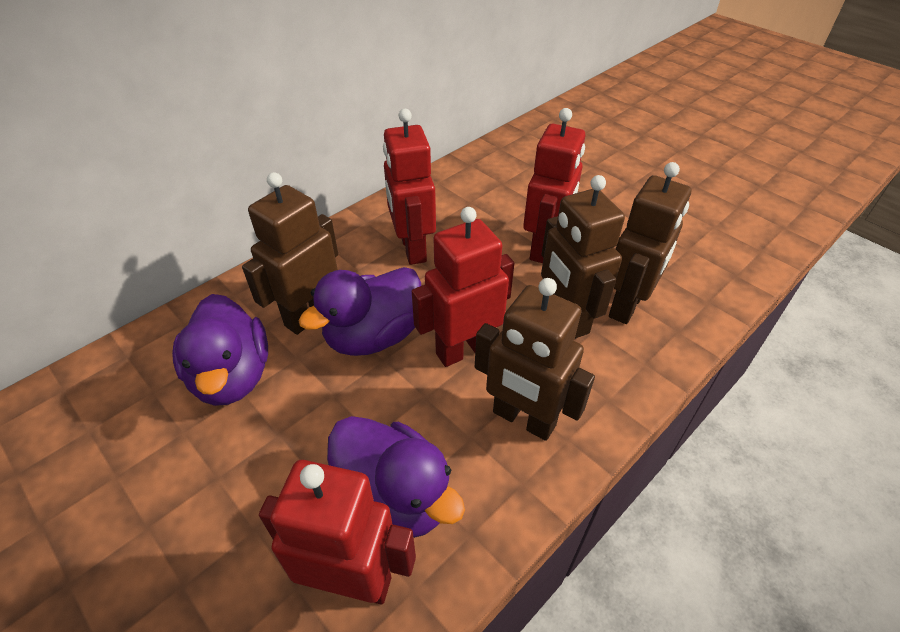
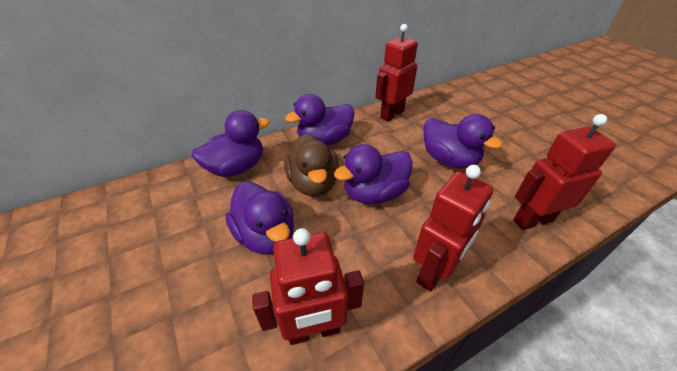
brown duck: 0 -> 1
brown robot: 4 -> 0
purple duck: 3 -> 5

